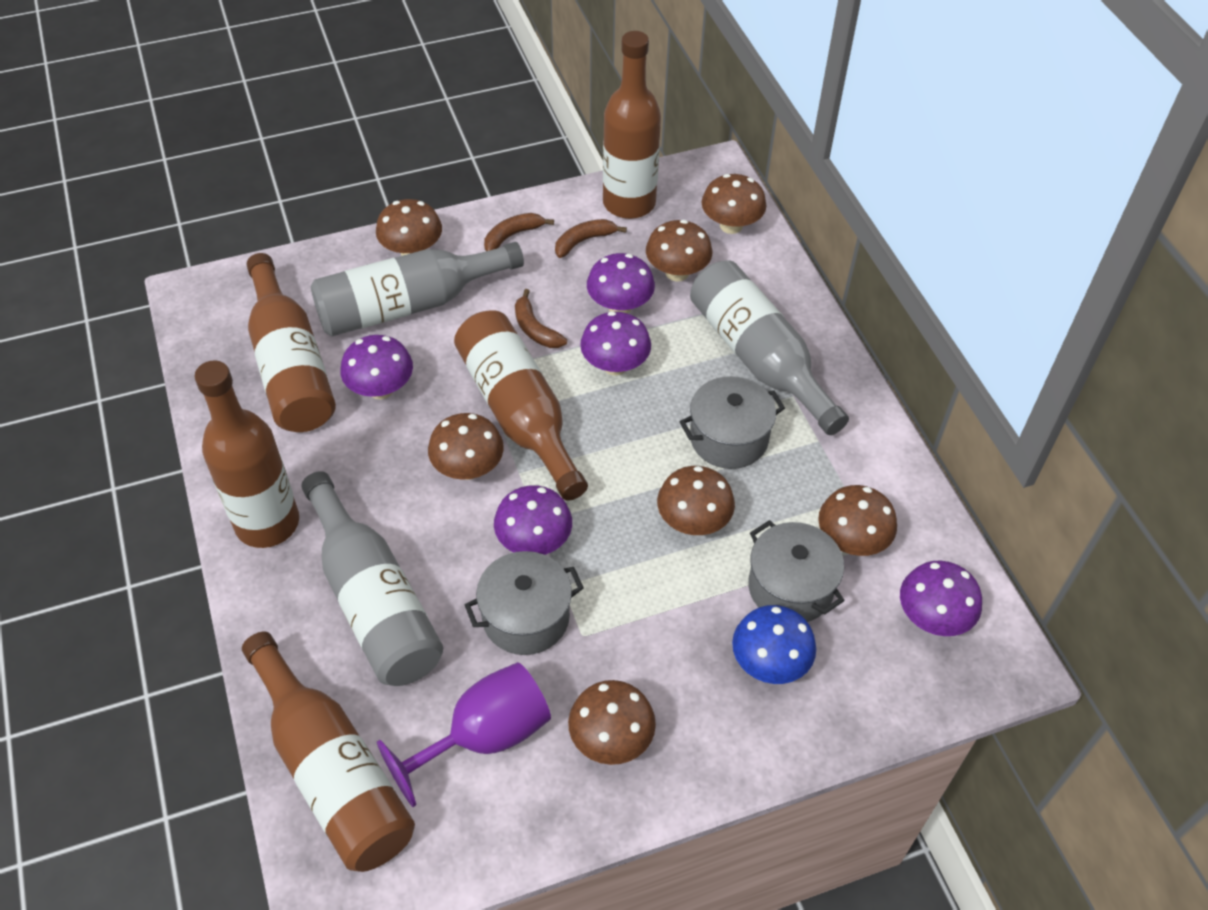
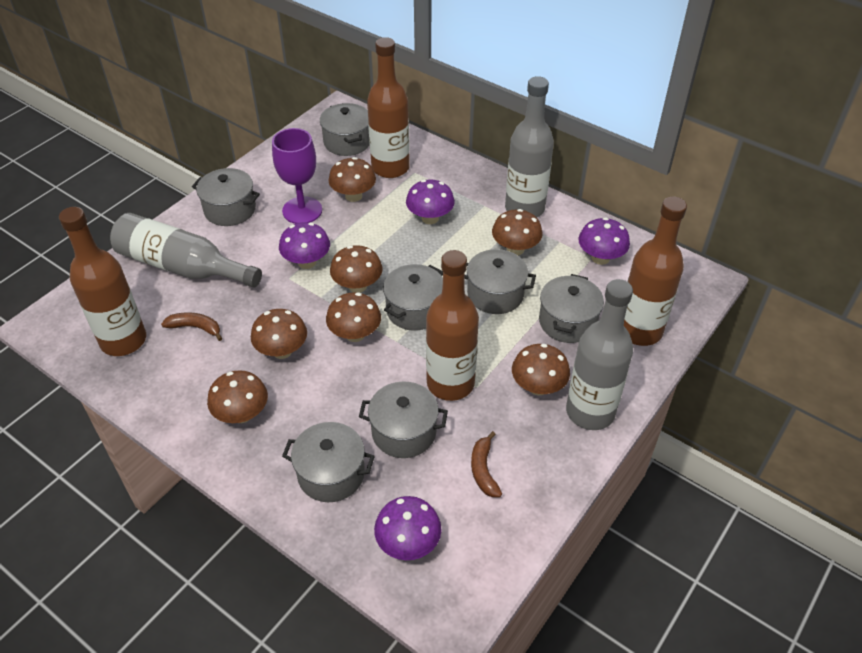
blue mushroom: 1 -> 0
brown banana: 3 -> 2
brown bottle: 5 -> 4
grey pot: 3 -> 7
purple mushroom: 5 -> 4

